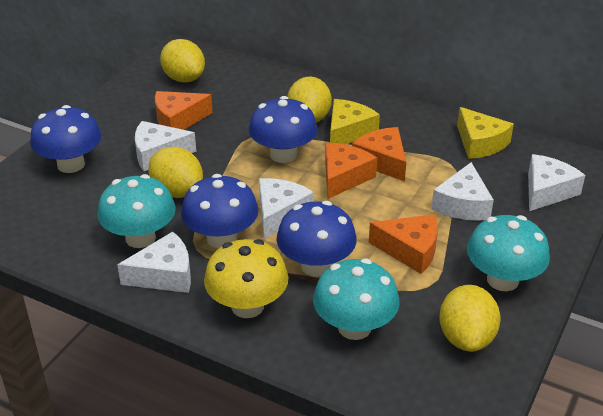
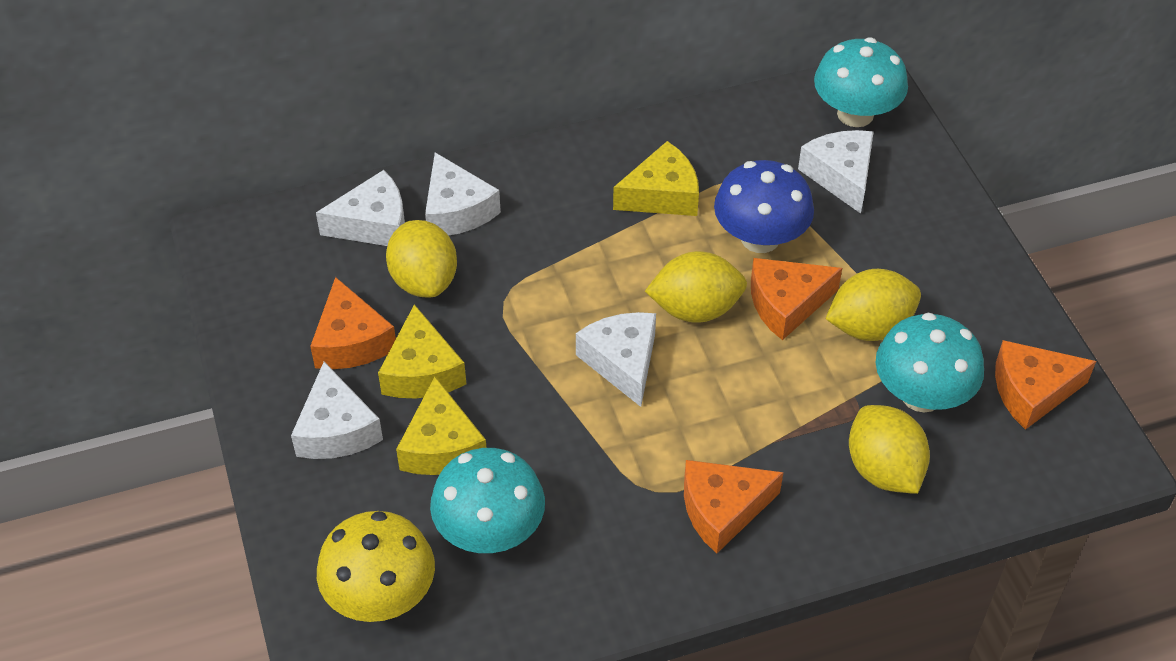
blue mushroom: 4 -> 1
yellow cheese: 2 -> 3

